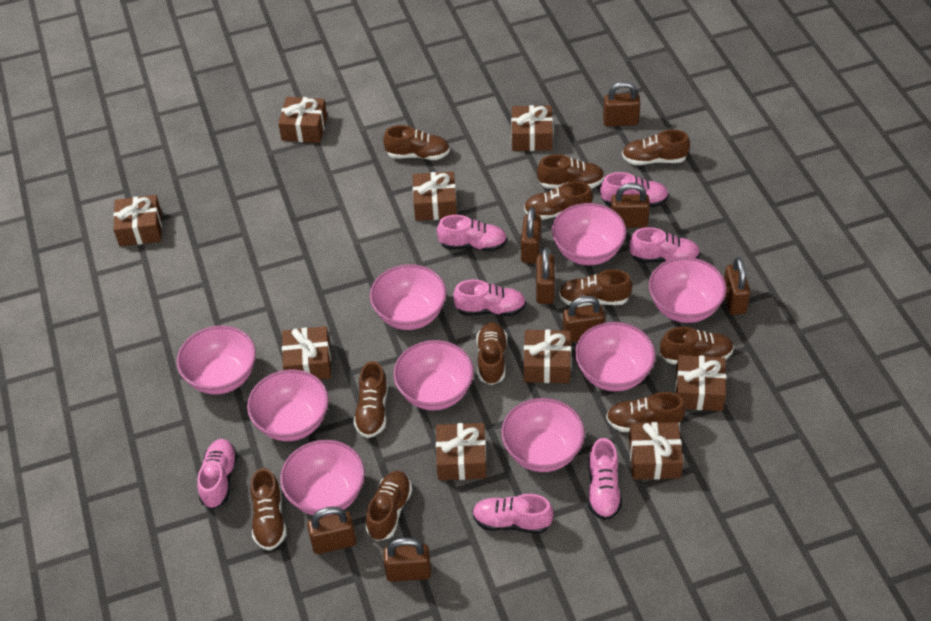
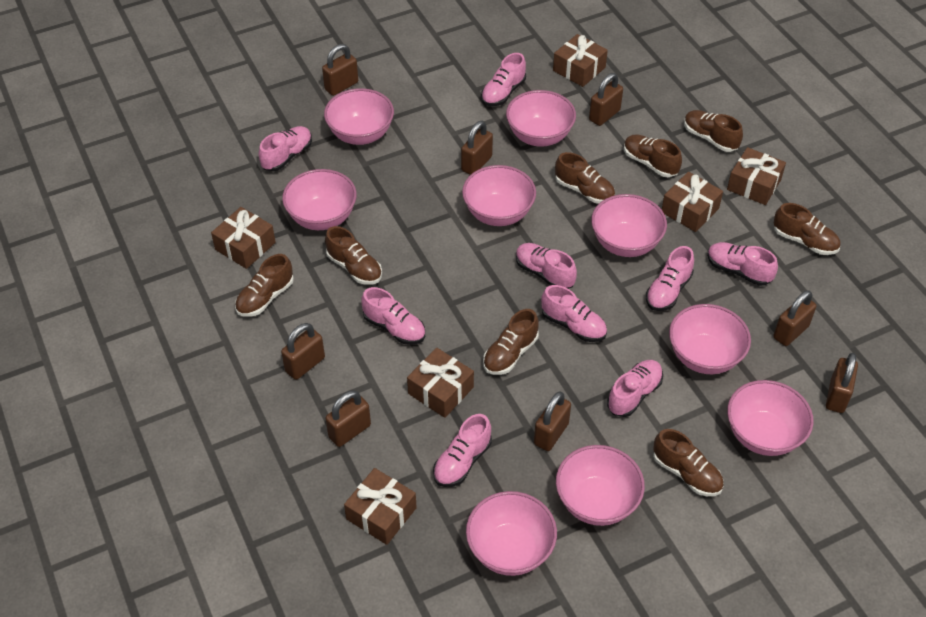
brown gift: 9 -> 6
brown shoe: 11 -> 8
pink shoe: 7 -> 9

